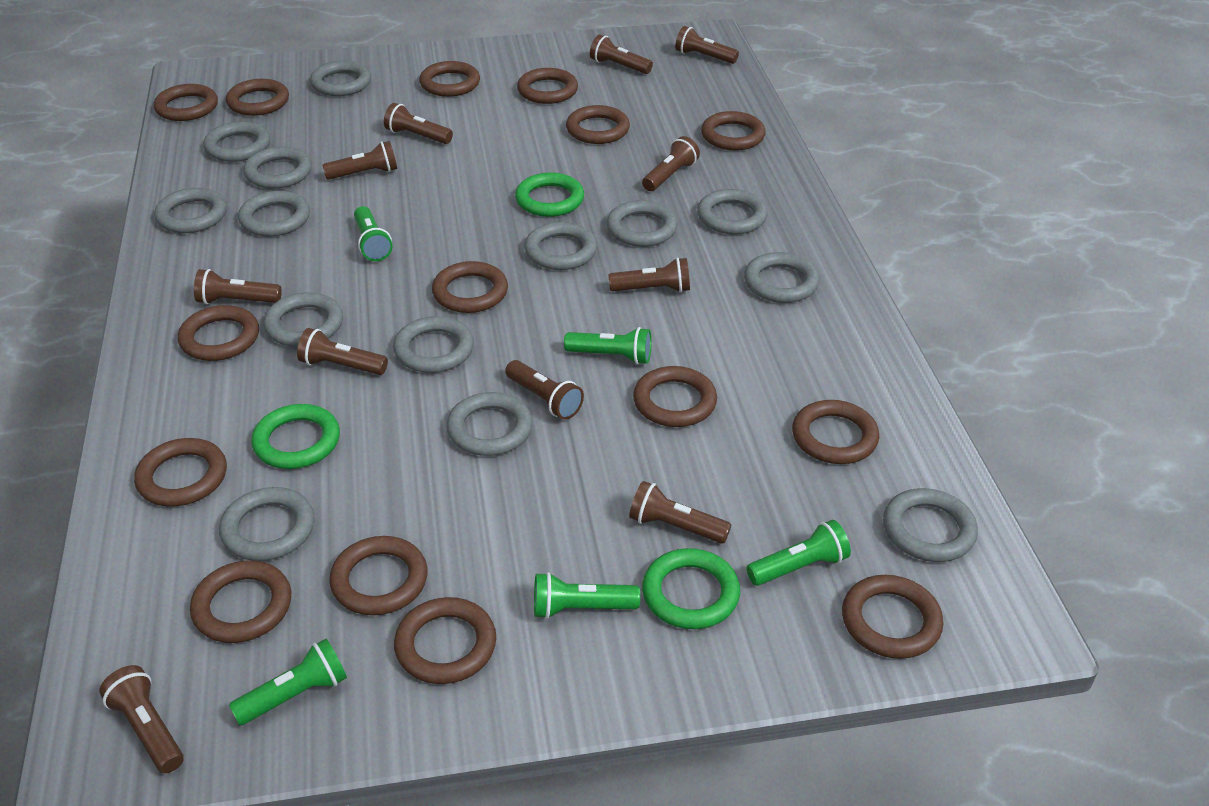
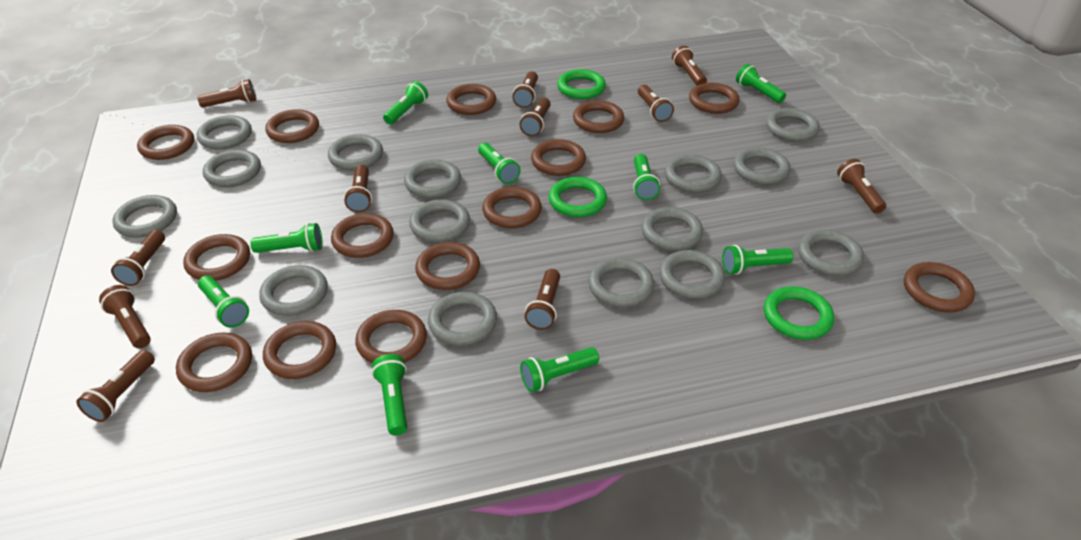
brown ring: 15 -> 14
green flashlight: 5 -> 9
grey ring: 14 -> 15

